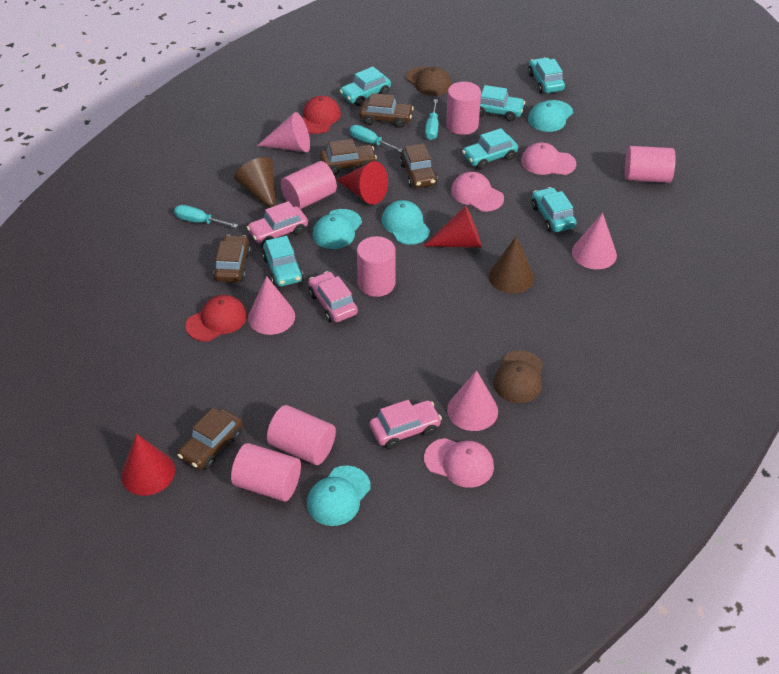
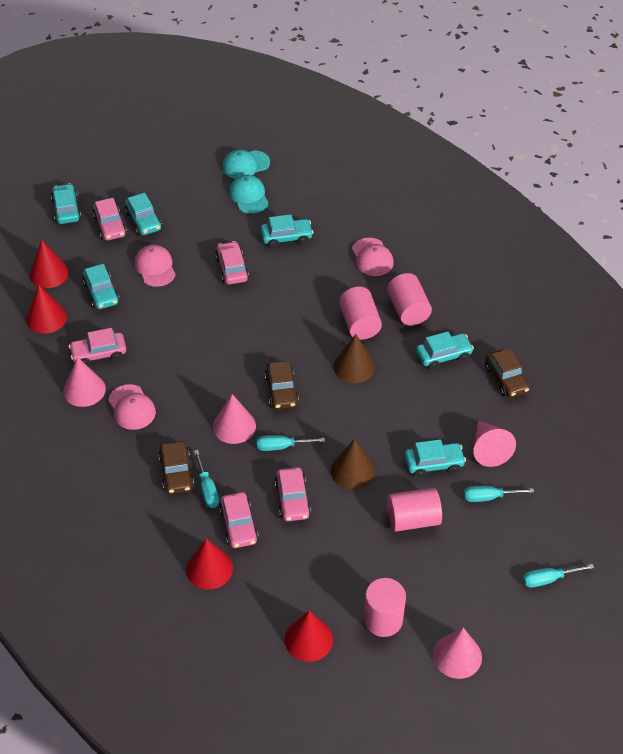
brown cap: 2 -> 0
brown car: 5 -> 3
pink car: 3 -> 5
pink cylinder: 6 -> 4
red cap: 2 -> 0
red cone: 3 -> 4
turquoise cap: 4 -> 2
turquoise screwdriver: 3 -> 4

